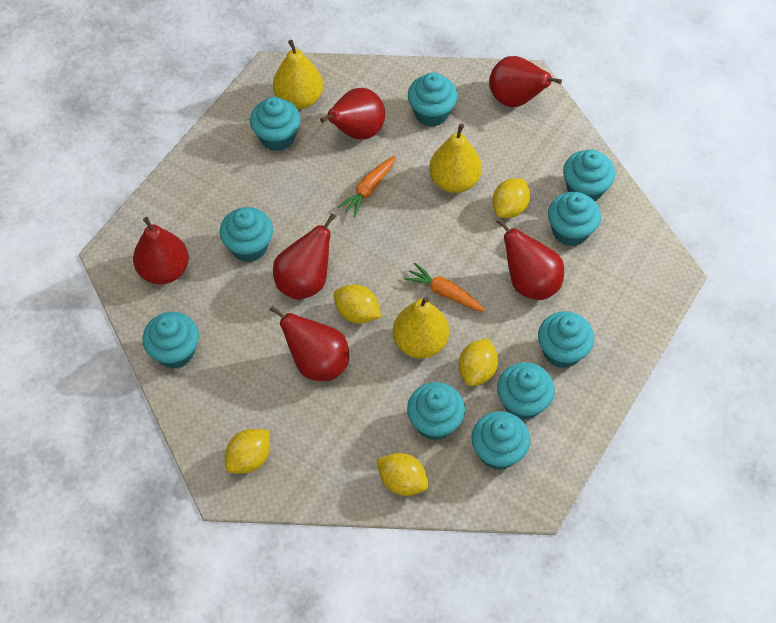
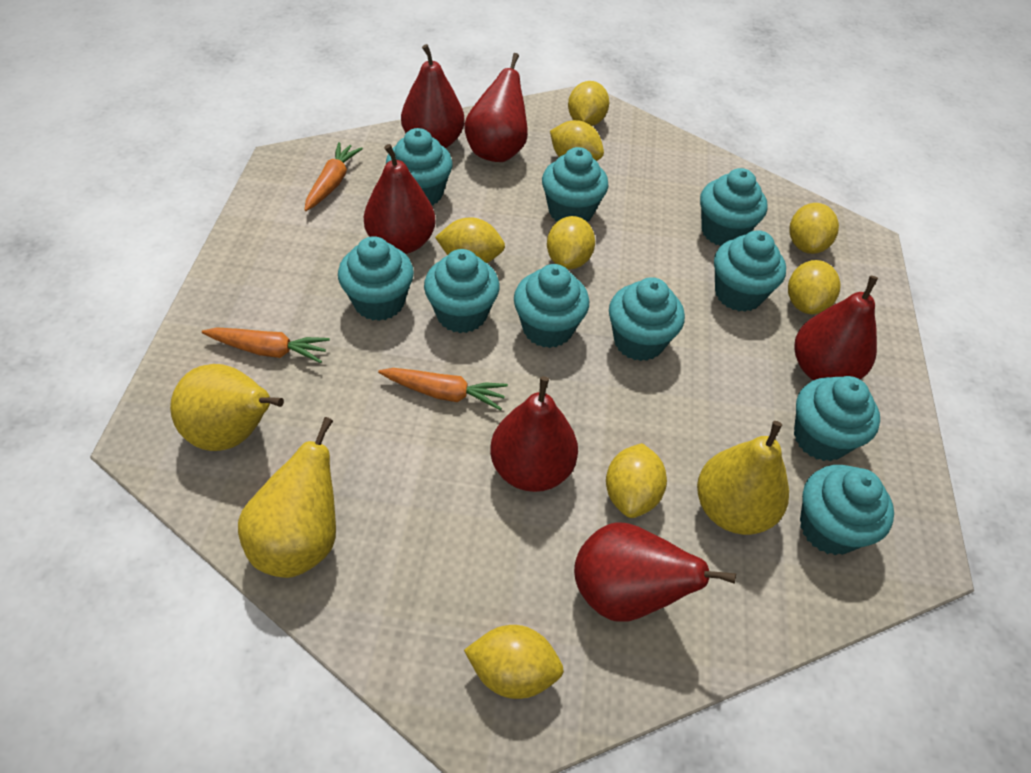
orange carrot: 2 -> 3
yellow lemon: 5 -> 8

